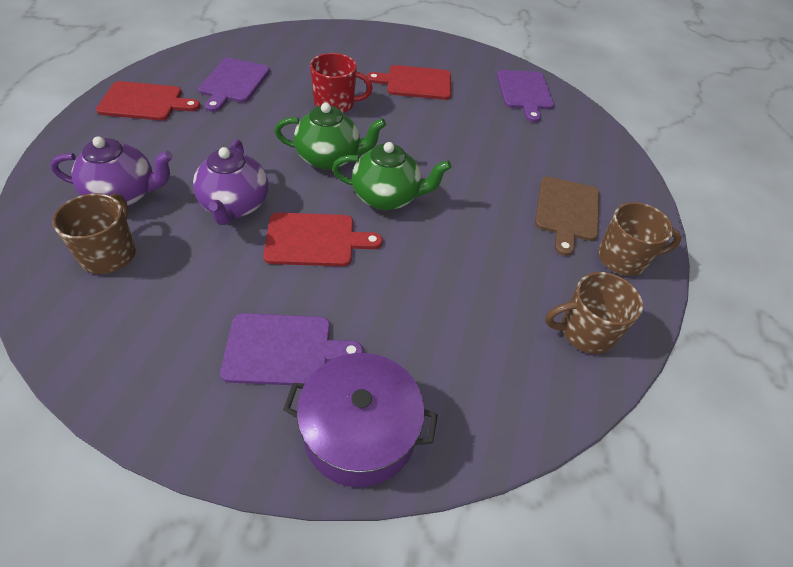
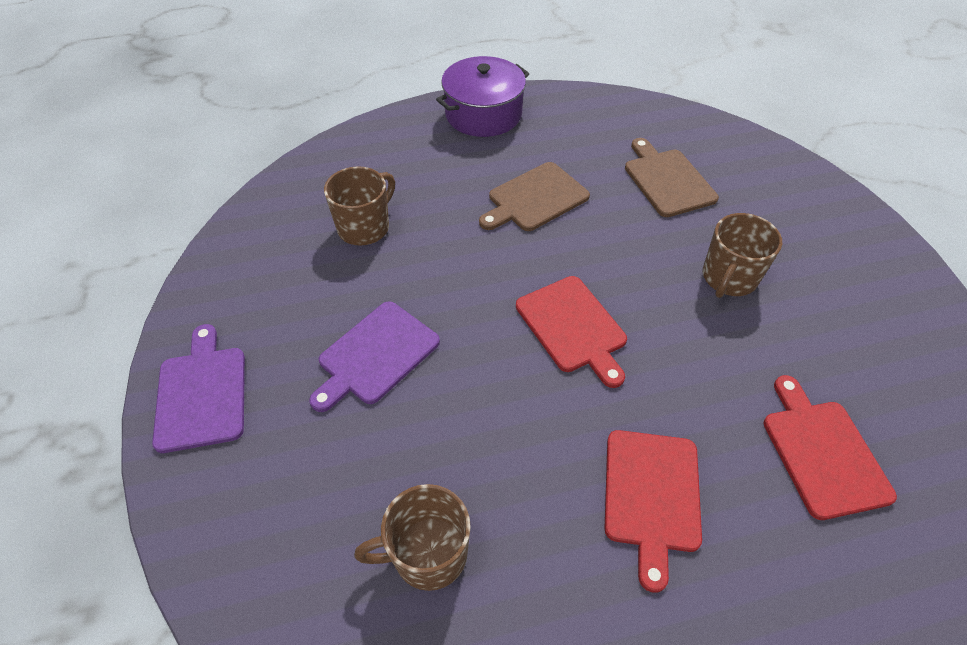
brown cutting board: 1 -> 2
green teapot: 2 -> 0
purple cutting board: 3 -> 2
purple teapot: 2 -> 0
red mug: 1 -> 0

